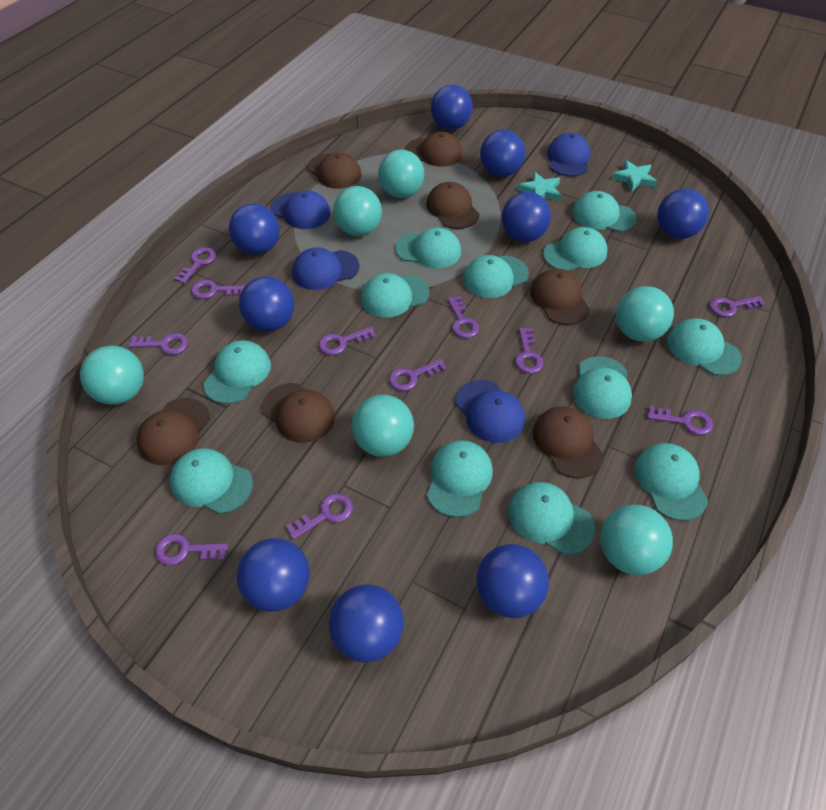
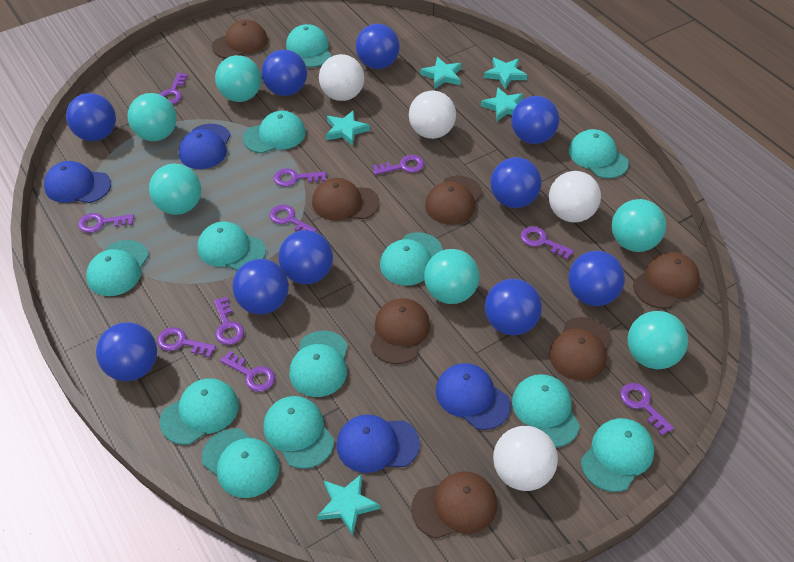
blue ball: 9 -> 10
purple key: 11 -> 10
turquoise star: 2 -> 5
white ball: 0 -> 4

